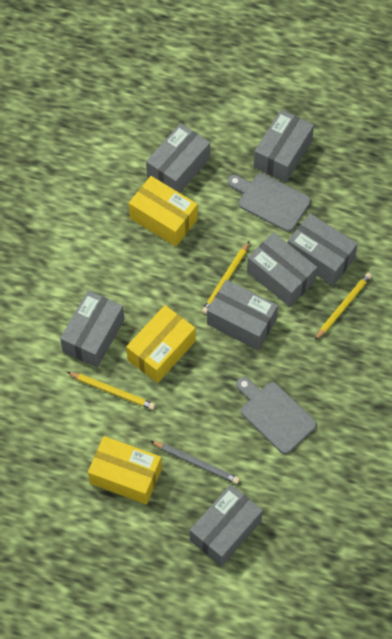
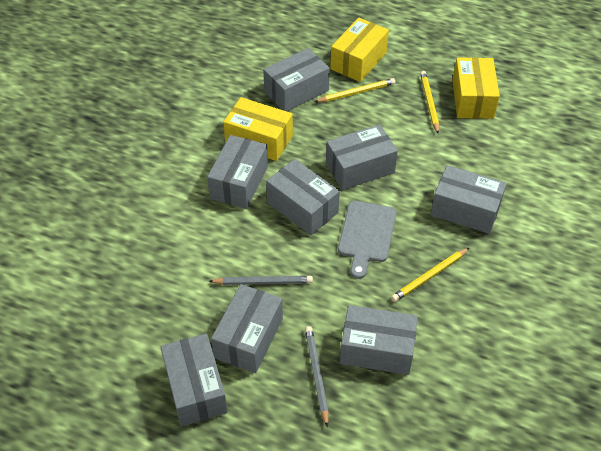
grey box: 7 -> 8
grey cutting board: 2 -> 1
grey pencil: 1 -> 2

